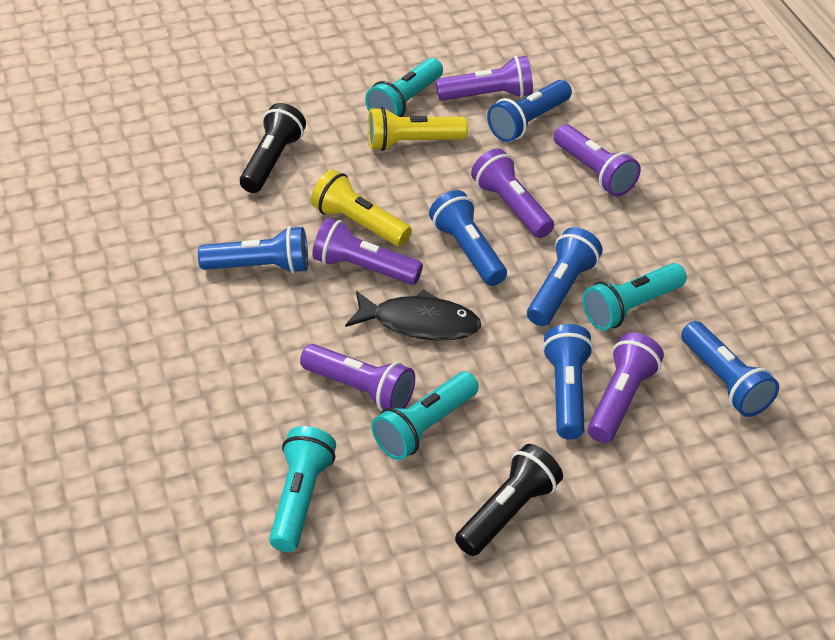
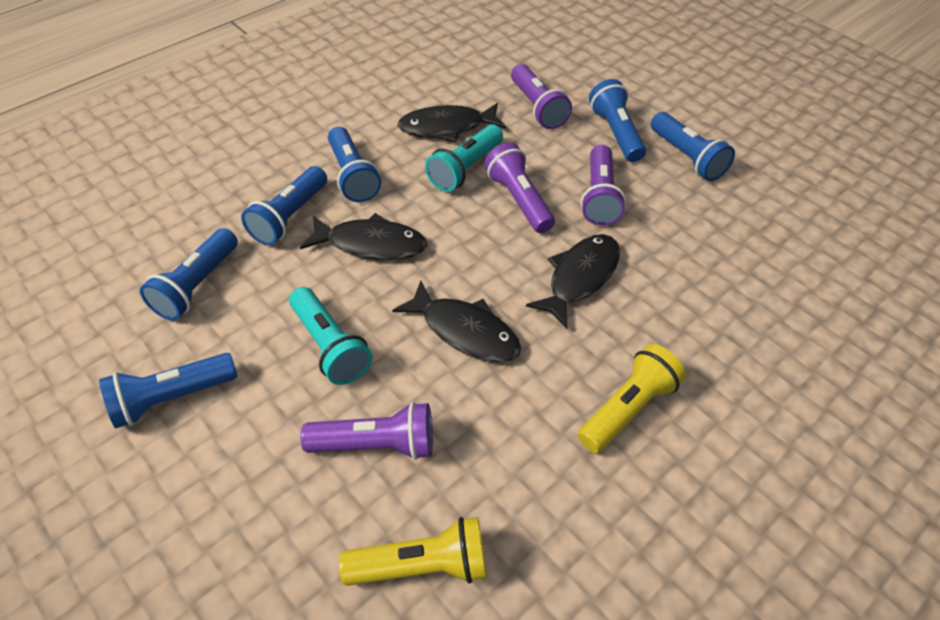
black fish: 1 -> 4
black flashlight: 2 -> 0
purple flashlight: 6 -> 4
turquoise flashlight: 4 -> 2

